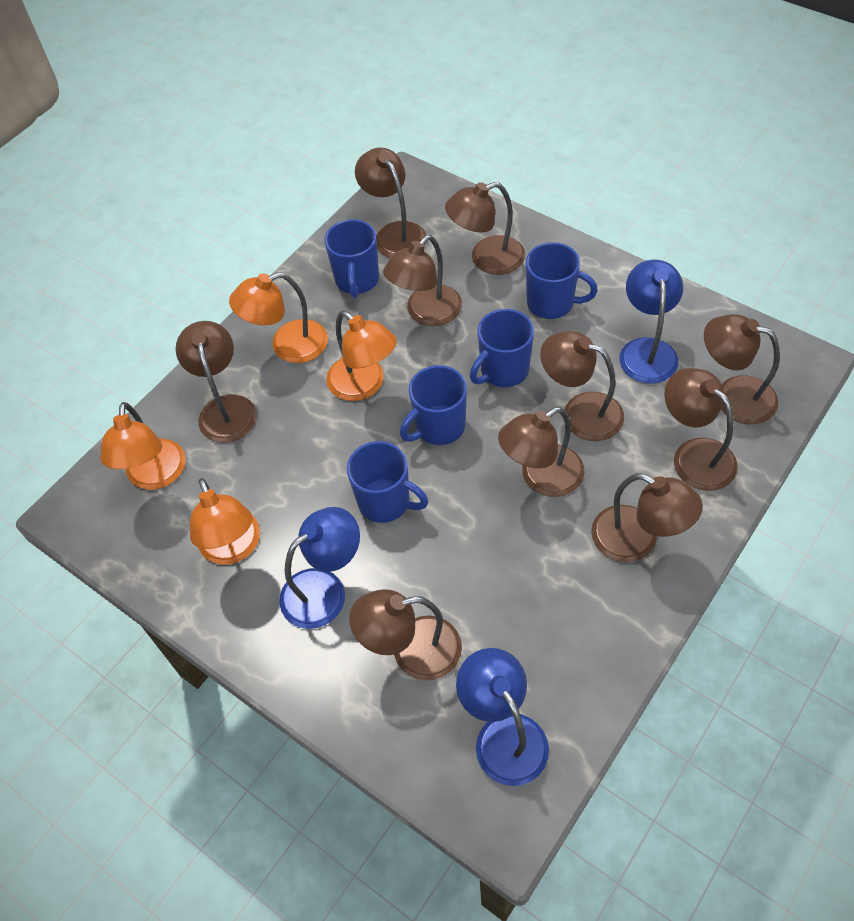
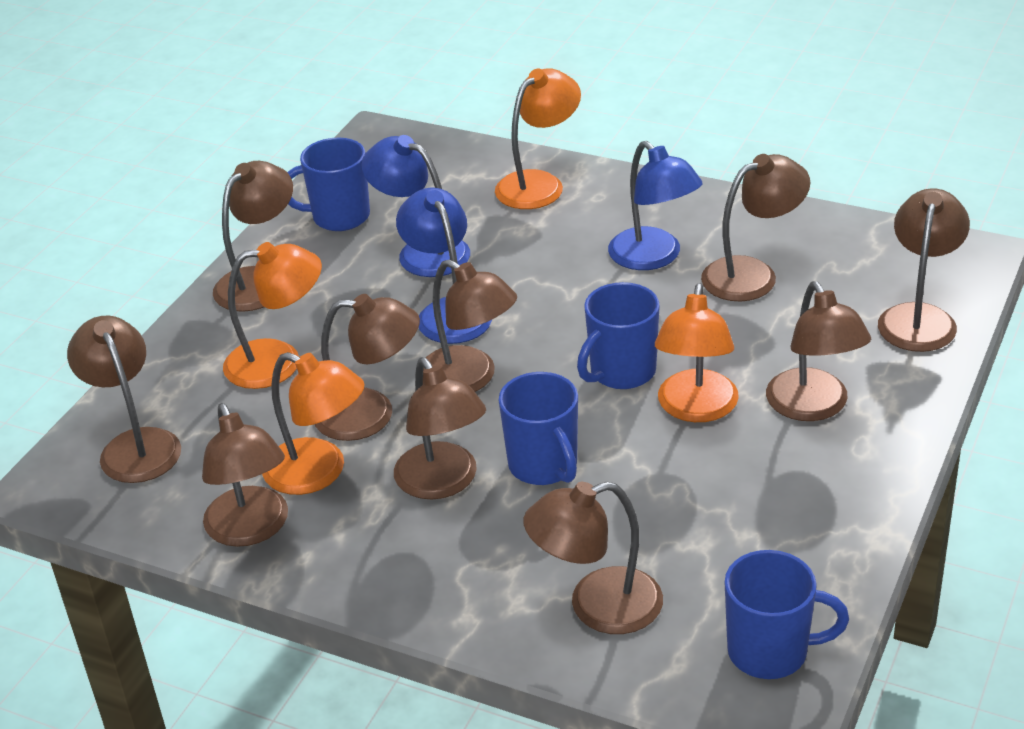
blue mug: 5 -> 4

